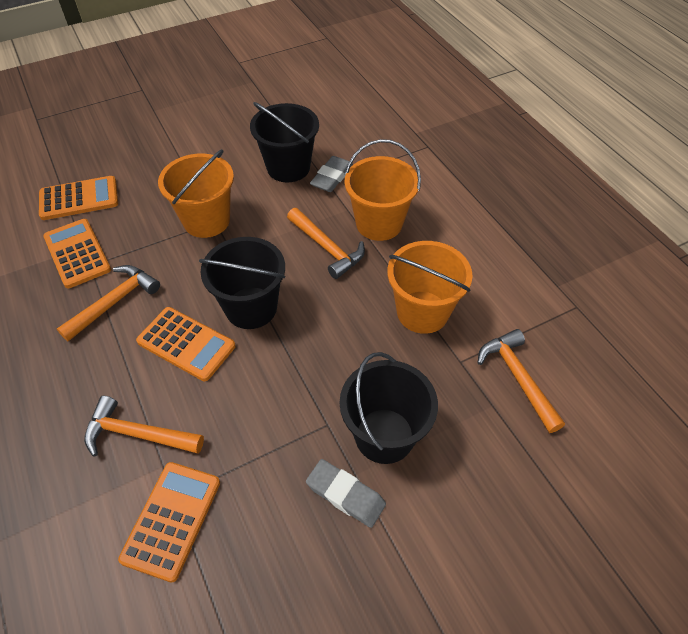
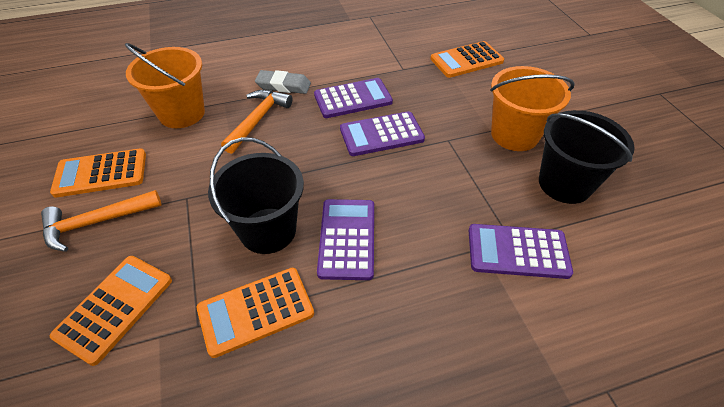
black bucket: 3 -> 2
grey eraser: 2 -> 1
orange bucket: 3 -> 2
orange hammer: 4 -> 2
purple calculator: 0 -> 4

